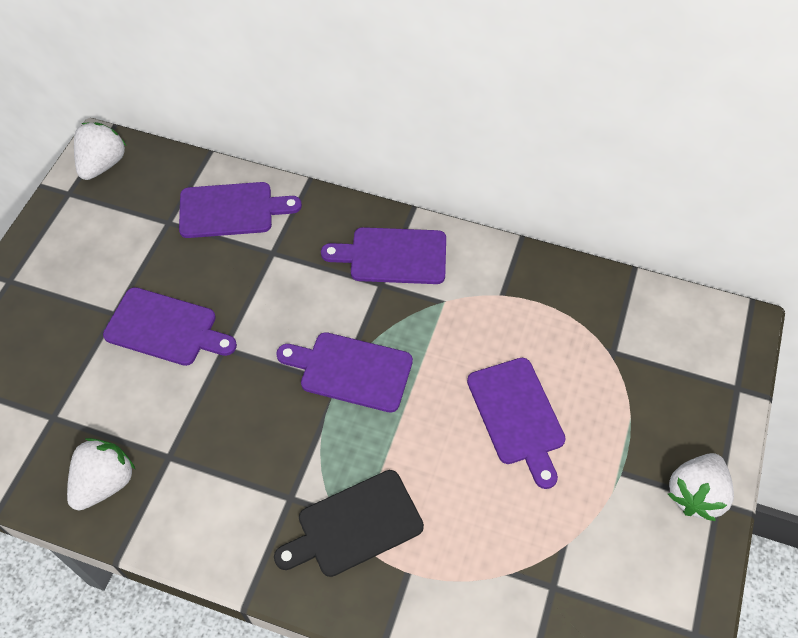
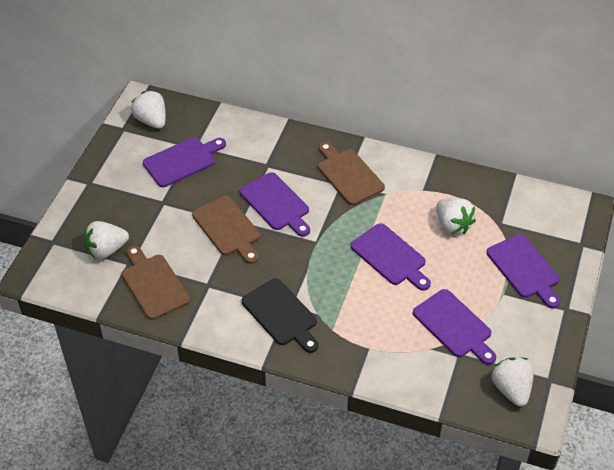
brown cutting board: 0 -> 3
white strawberry: 3 -> 4

